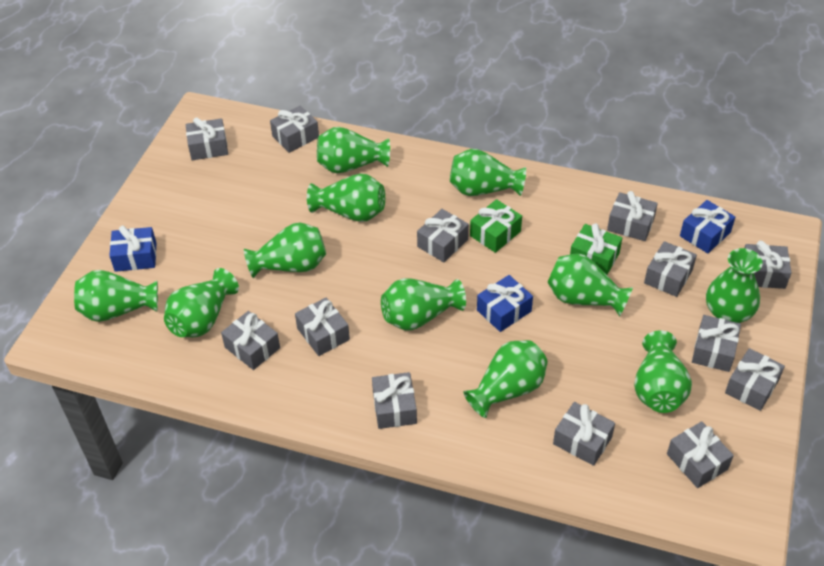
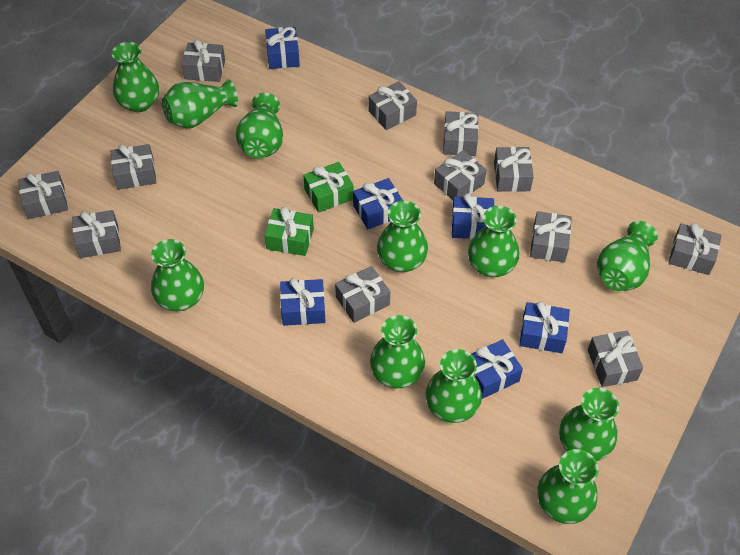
blue gift: 3 -> 6
grey gift: 13 -> 12

